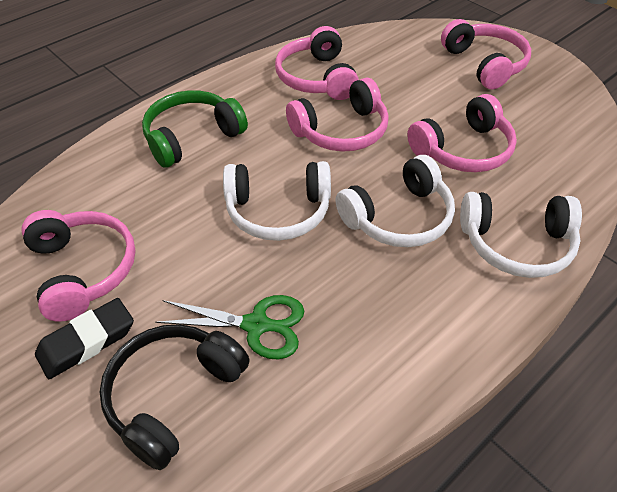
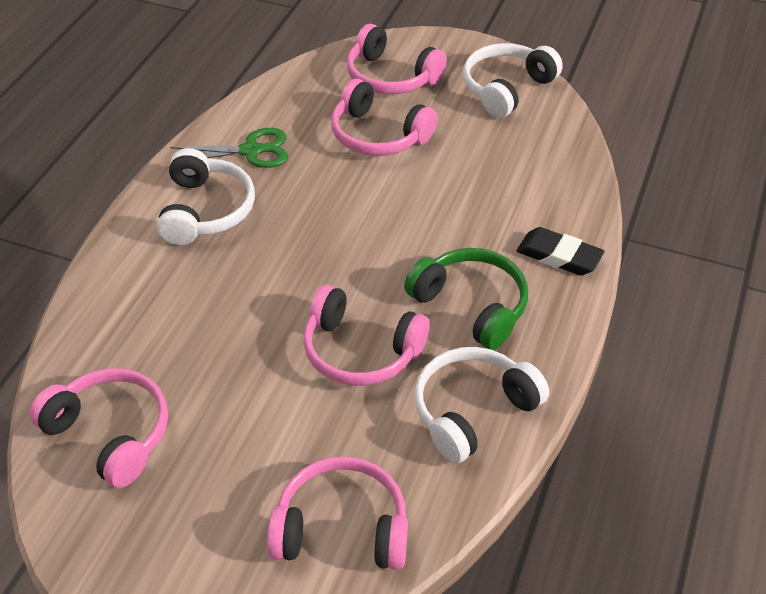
black headphones: 1 -> 0

